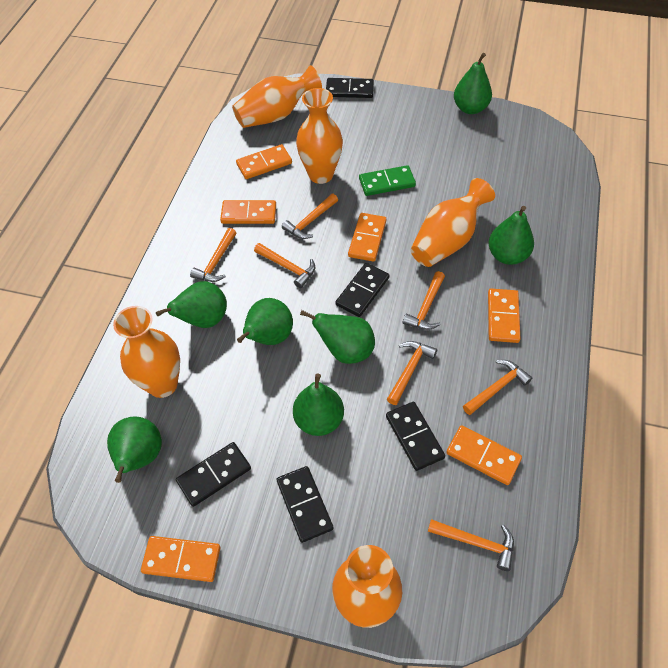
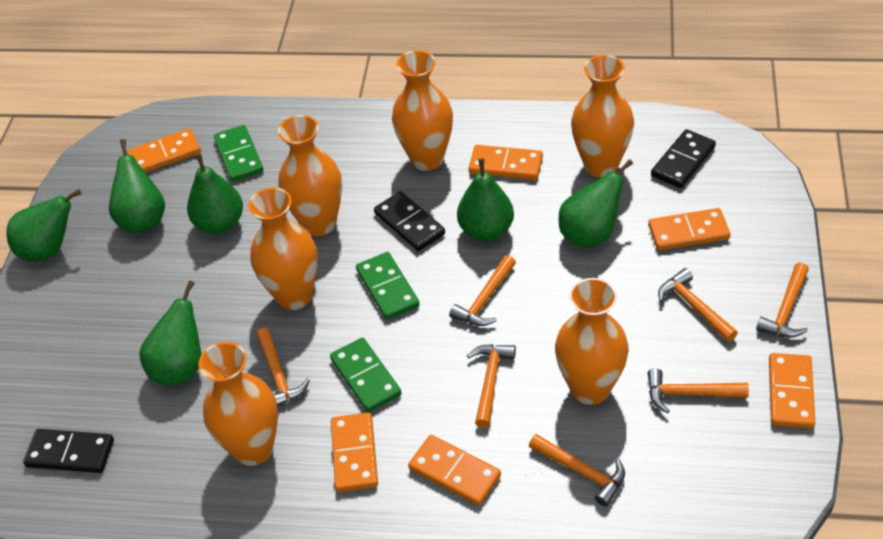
black domino: 5 -> 3
green domino: 1 -> 3
green pear: 7 -> 6
orange vase: 5 -> 6

